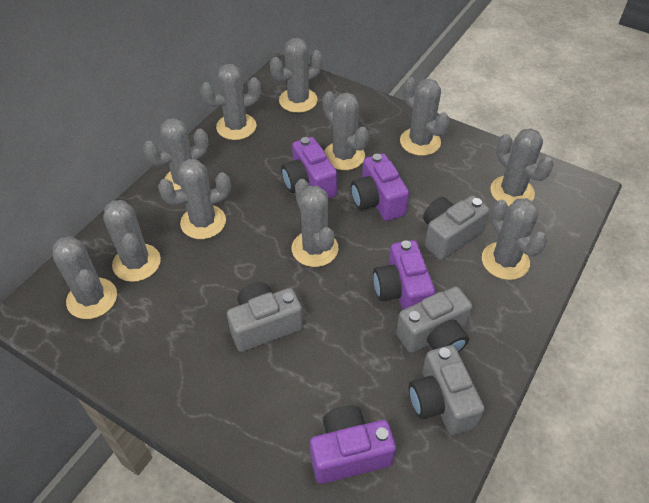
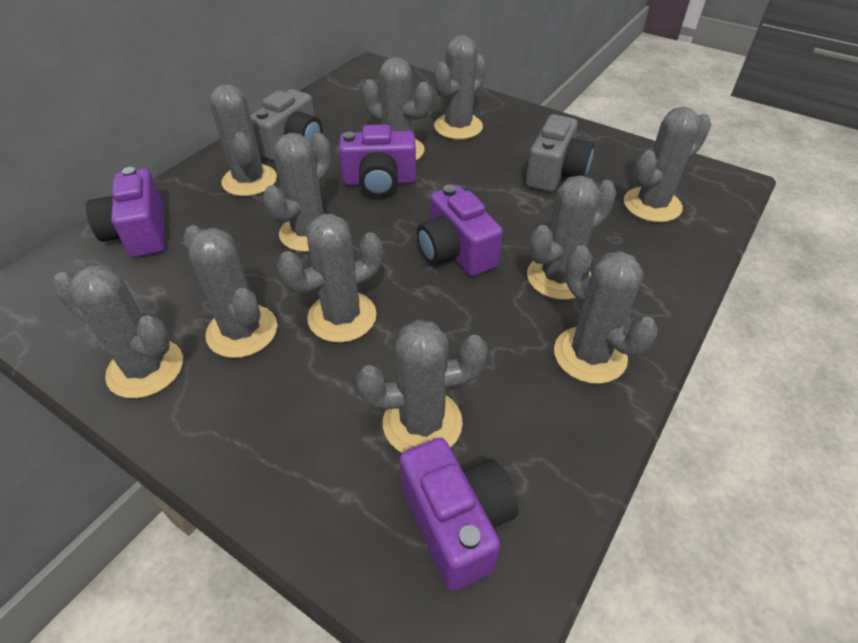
grey camera: 4 -> 2

